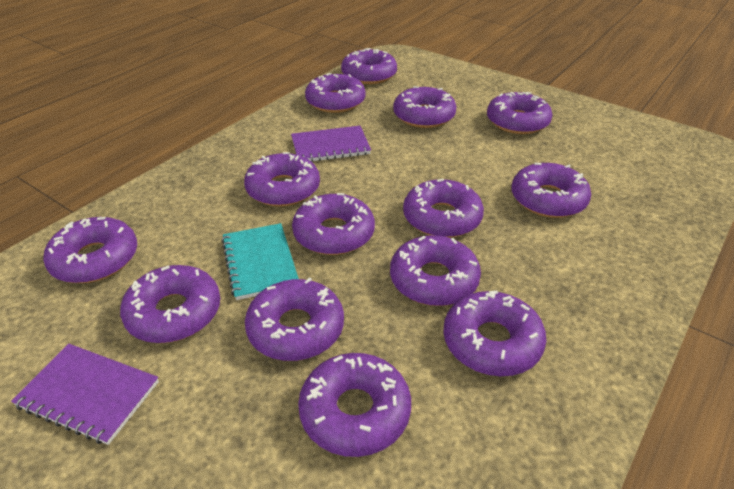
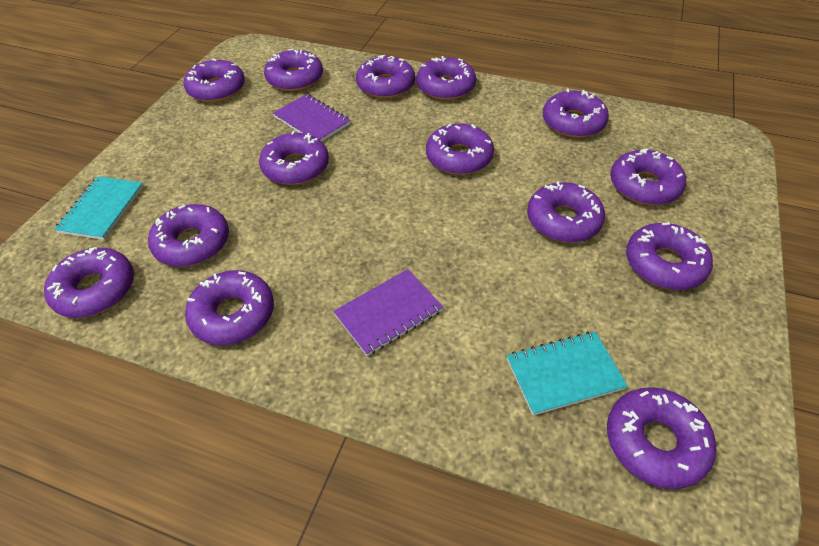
turquoise notebook: 1 -> 2

